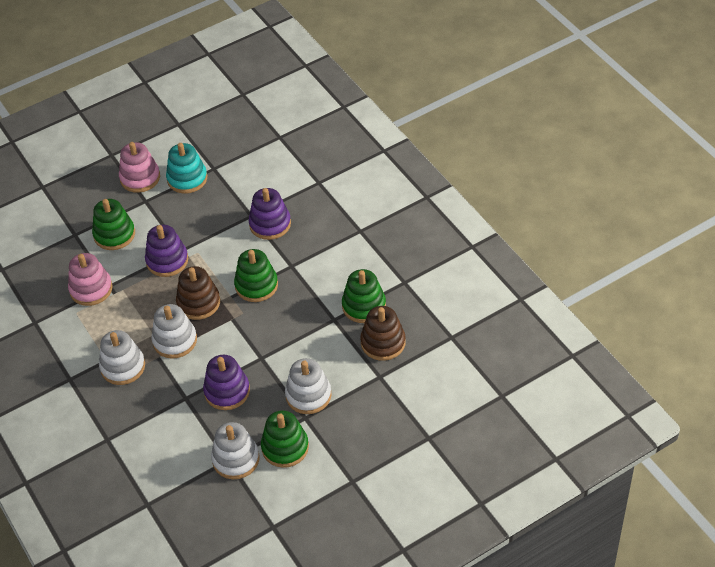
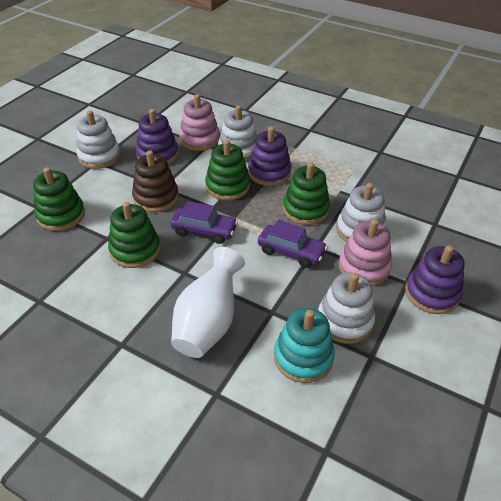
brown stacking toy: 2 -> 1
purple car: 0 -> 2
white vase: 0 -> 1

